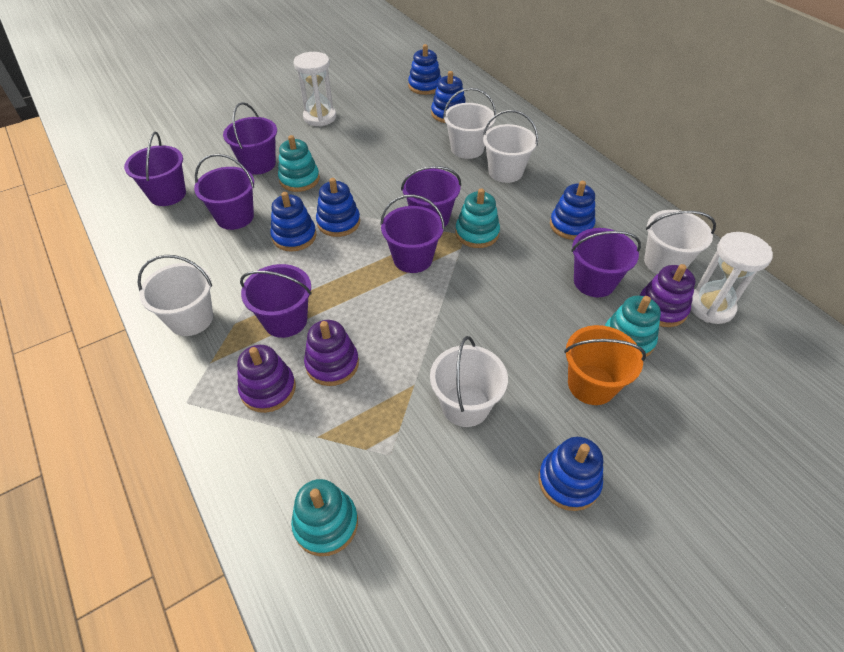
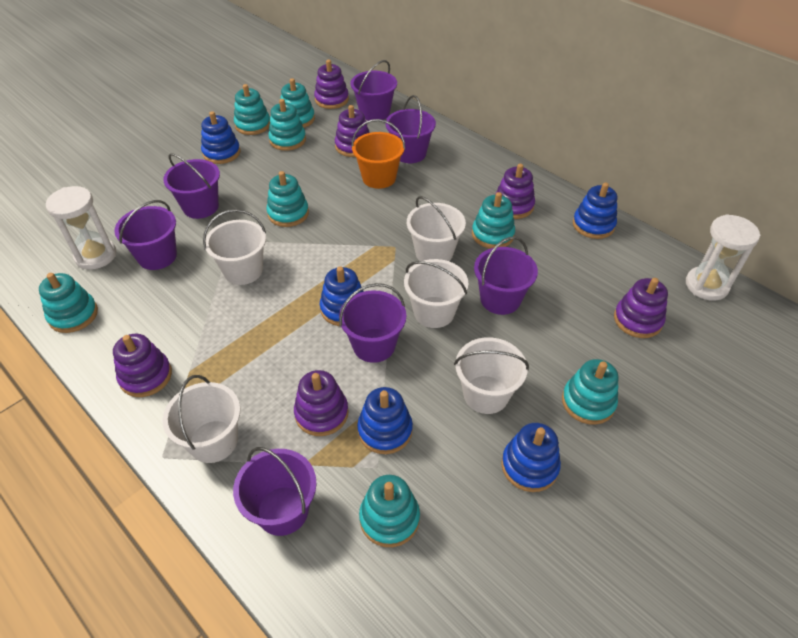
blue stacking toy: 6 -> 5
purple stacking toy: 3 -> 6
turquoise stacking toy: 4 -> 8

